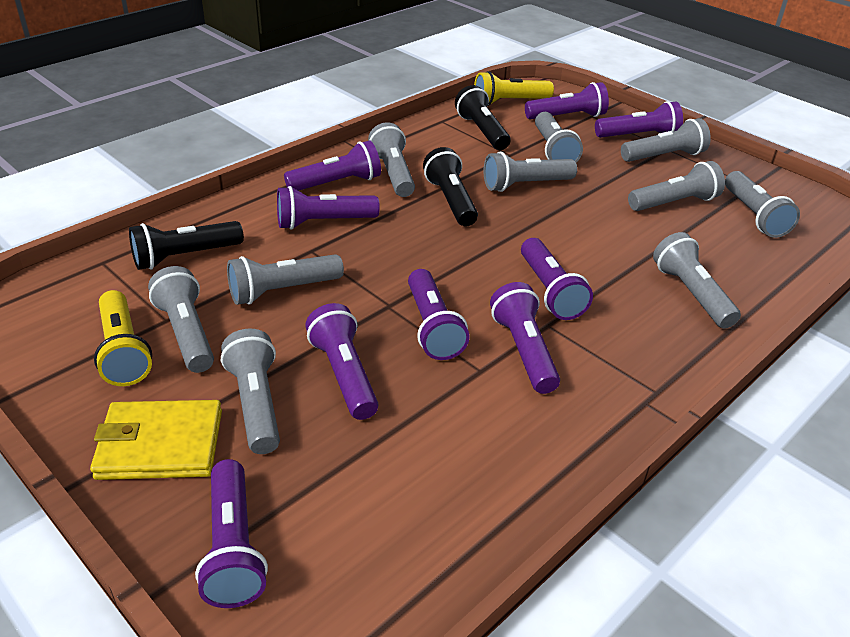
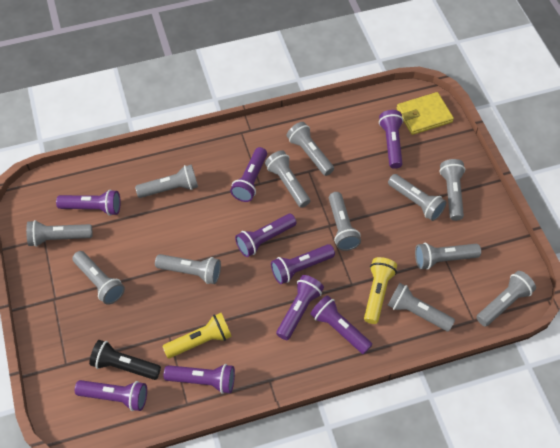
black flashlight: 3 -> 1
grey flashlight: 10 -> 12

